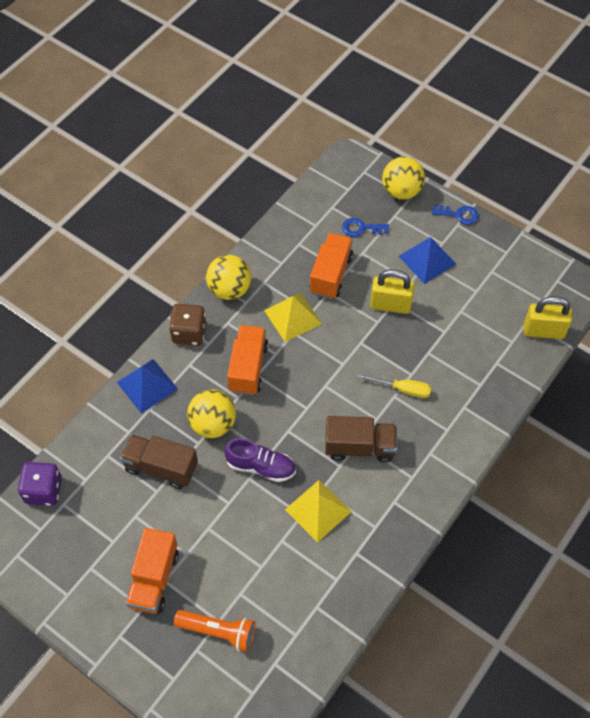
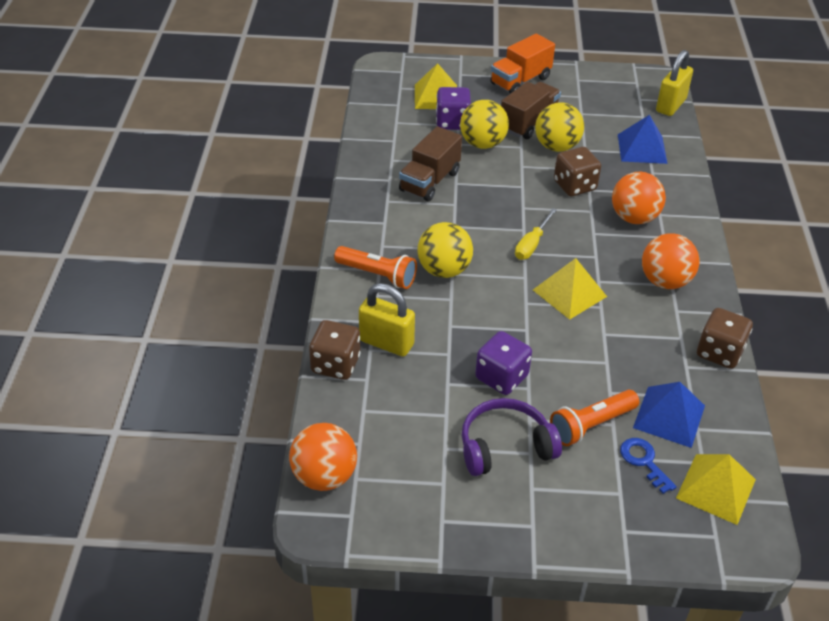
blue key: 2 -> 1
brown dice: 1 -> 3
orange ball: 0 -> 3
orange flashlight: 1 -> 2
orange truck: 3 -> 1
purple dice: 1 -> 2
purple headphones: 0 -> 1
purple shoe: 1 -> 0
yellow pyramid: 2 -> 3

